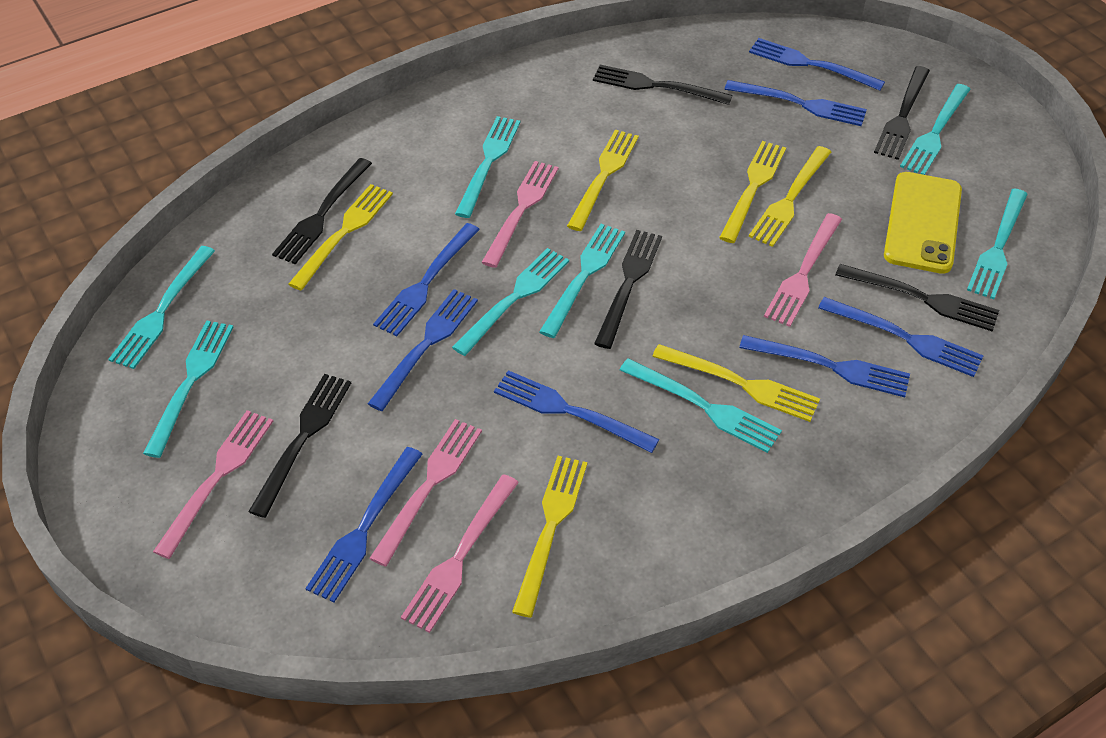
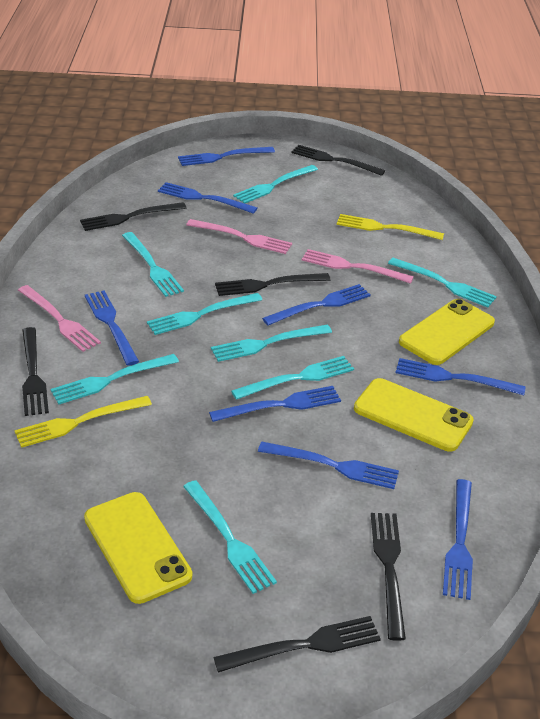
pink fork: 5 -> 3
yellow fork: 6 -> 2
yellow phone: 1 -> 3

